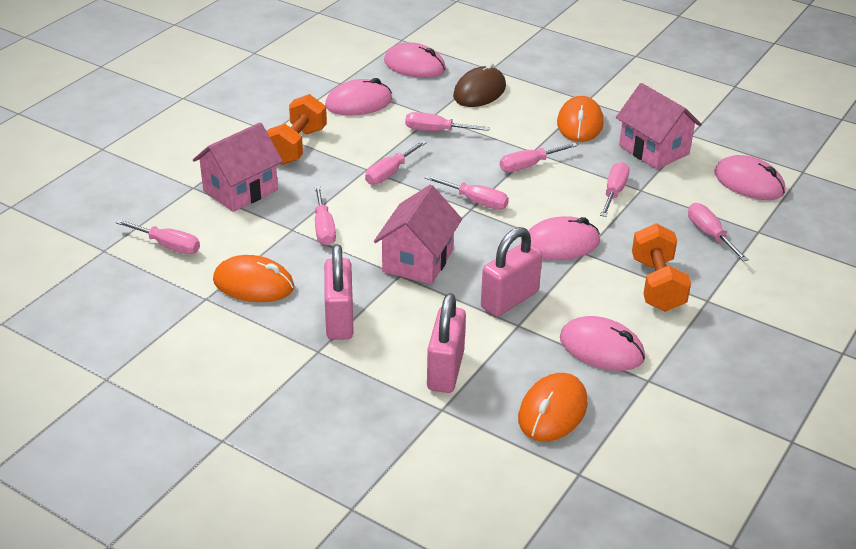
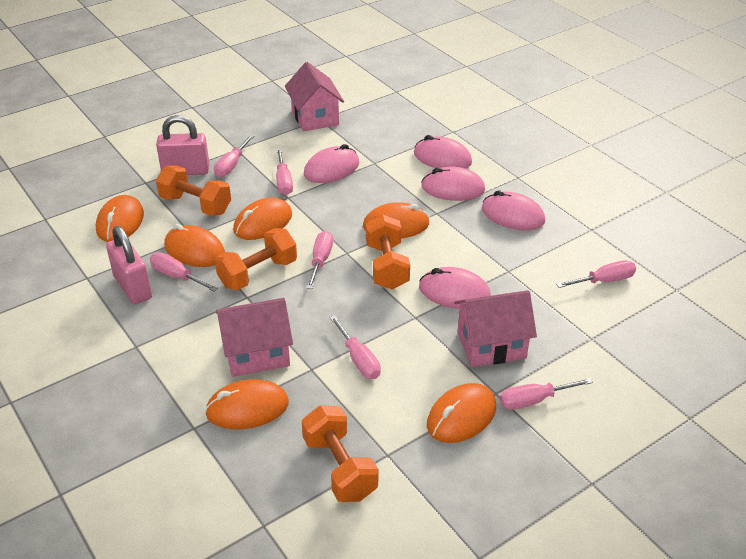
brown mouse: 1 -> 0
orange dumbbell: 2 -> 4
orange mouse: 3 -> 6
pink padlock: 3 -> 2
pink screwdriver: 8 -> 7

